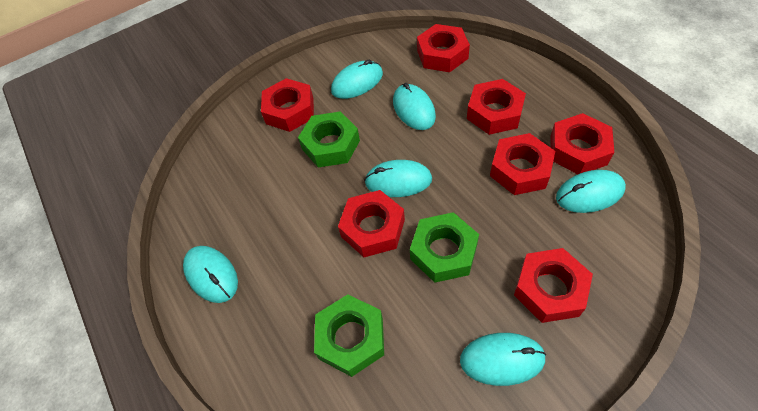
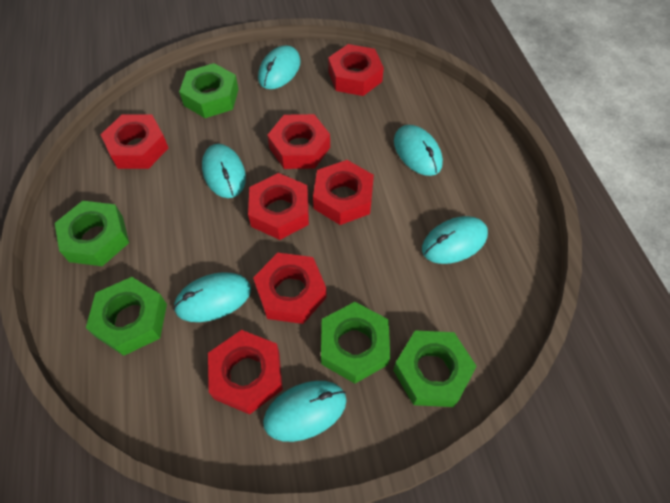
green nut: 3 -> 5

